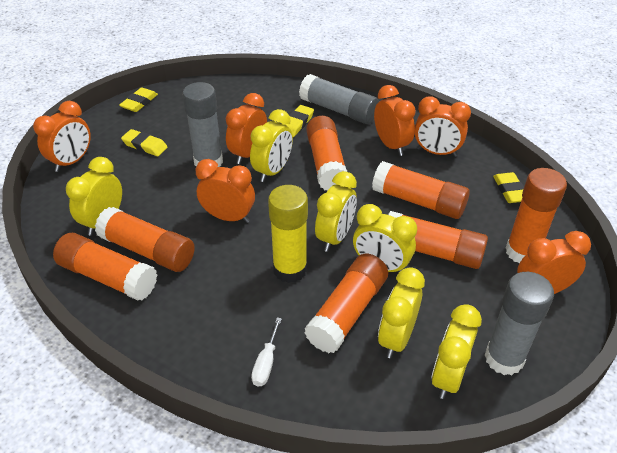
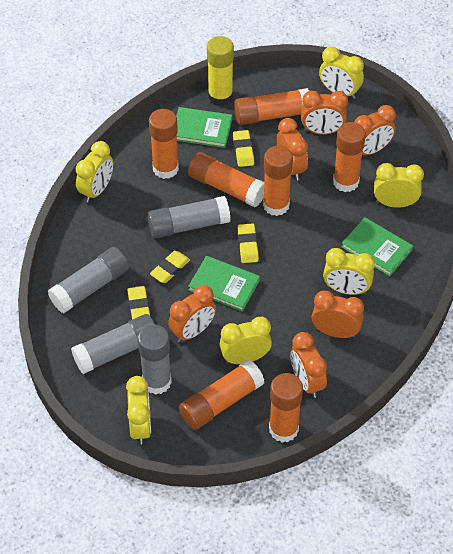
green book: 0 -> 3
grey glue stick: 3 -> 4
white screwdriver: 1 -> 0

